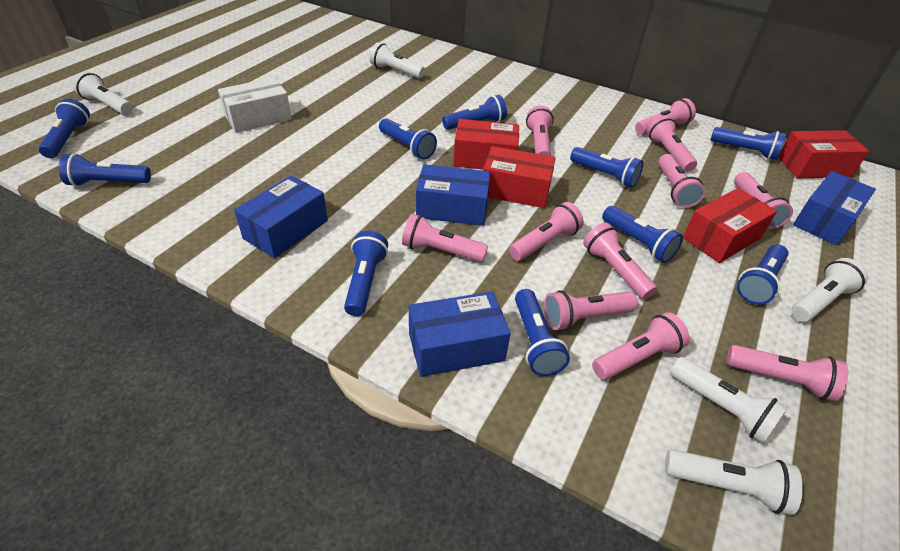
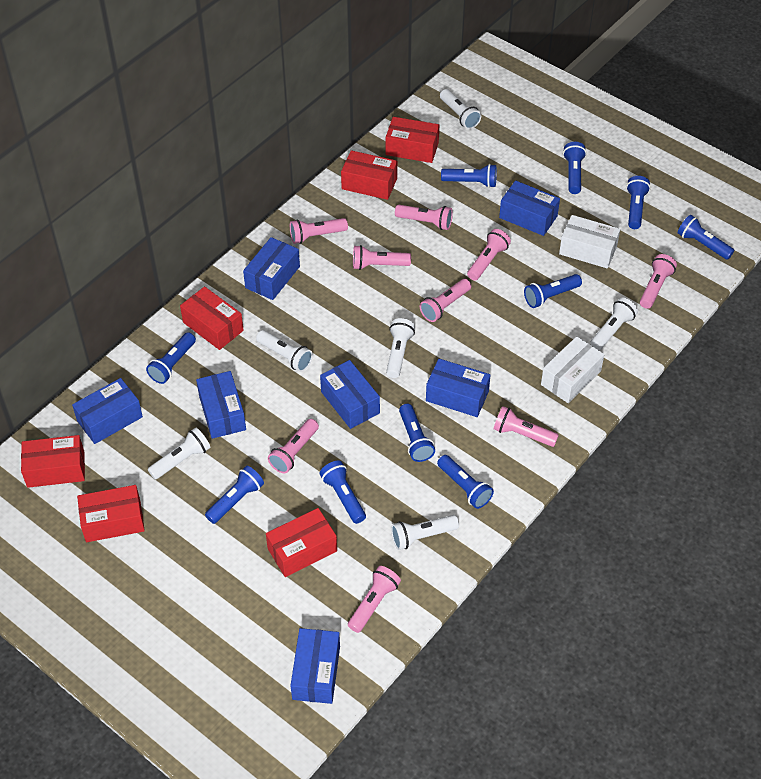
blue box: 4 -> 7
pink flashlight: 11 -> 9
red box: 4 -> 6
white box: 1 -> 2
white flashlight: 5 -> 6

